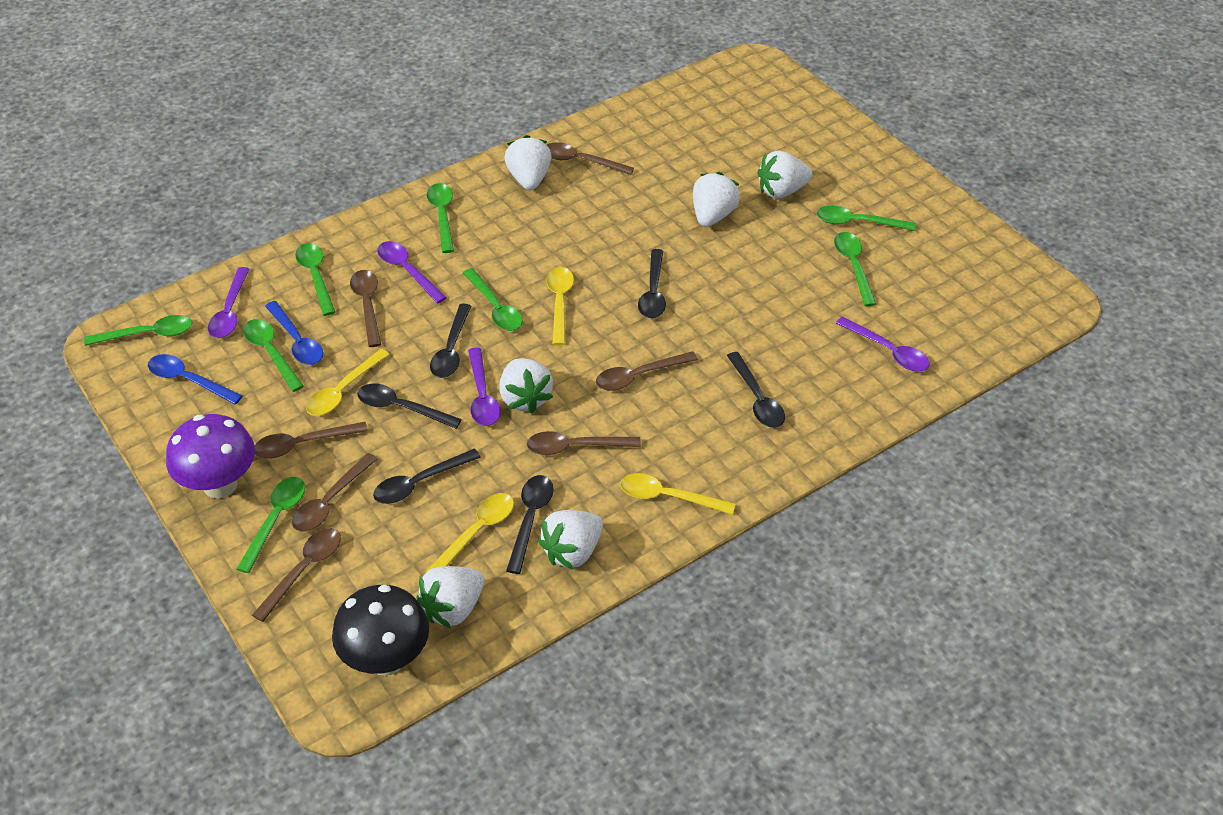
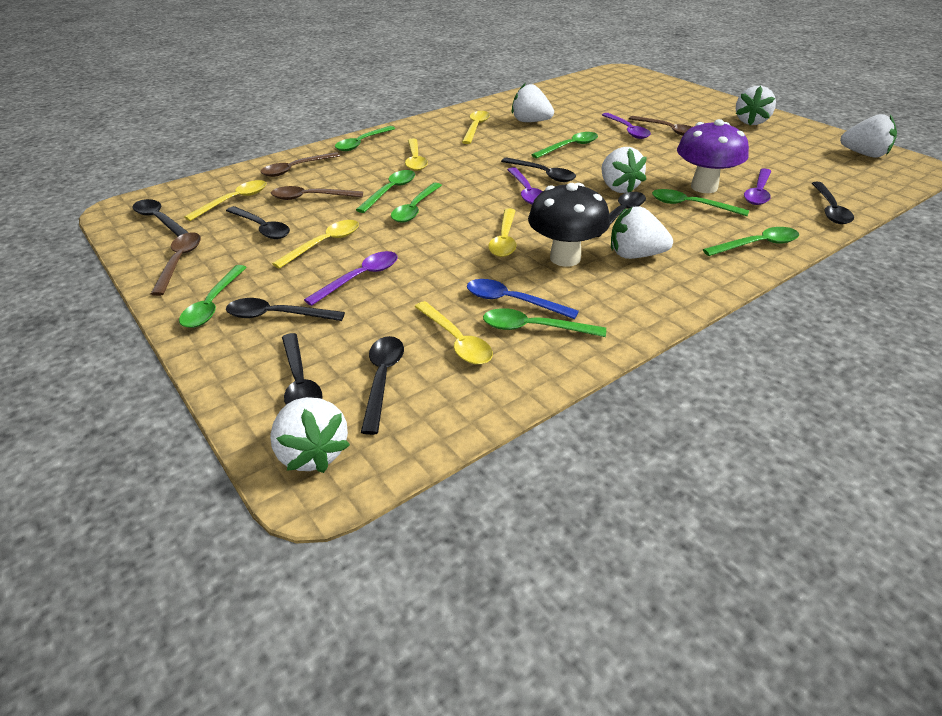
black spoon: 6 -> 8
blue spoon: 2 -> 1
brown spoon: 7 -> 4
yellow spoon: 4 -> 6

